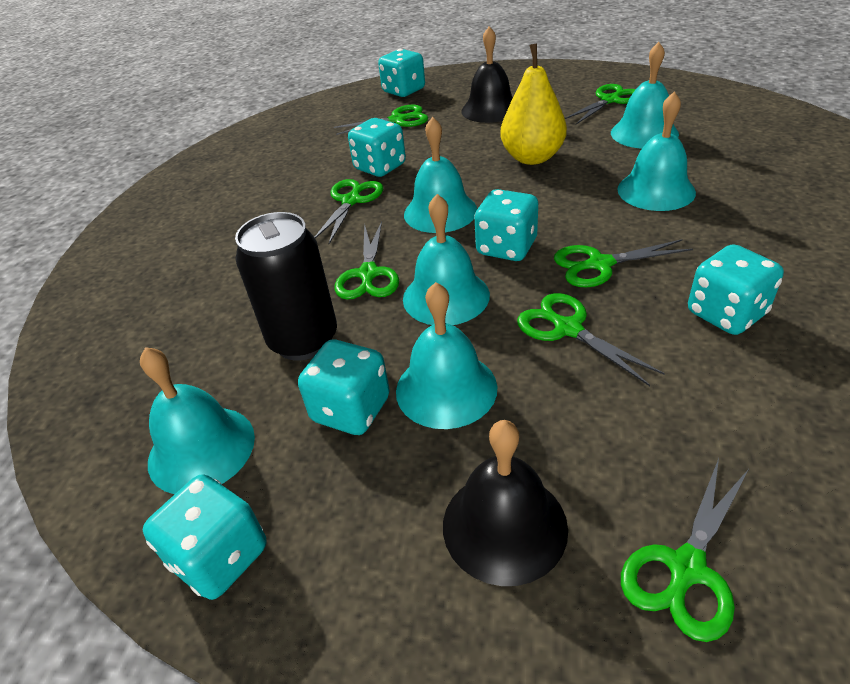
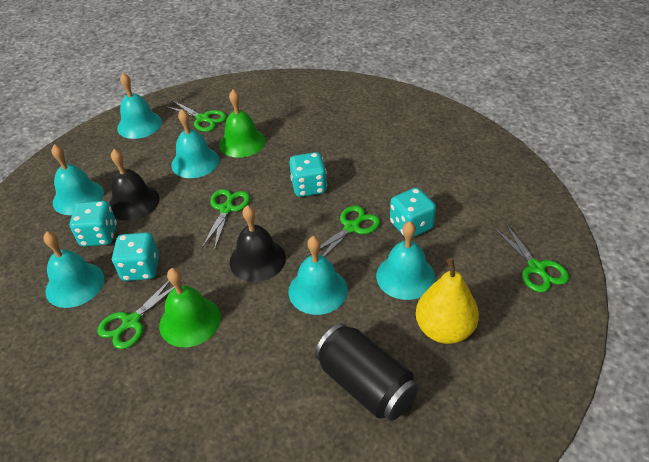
green bell: 0 -> 2
green scissors: 7 -> 5
turquoise dice: 6 -> 4

